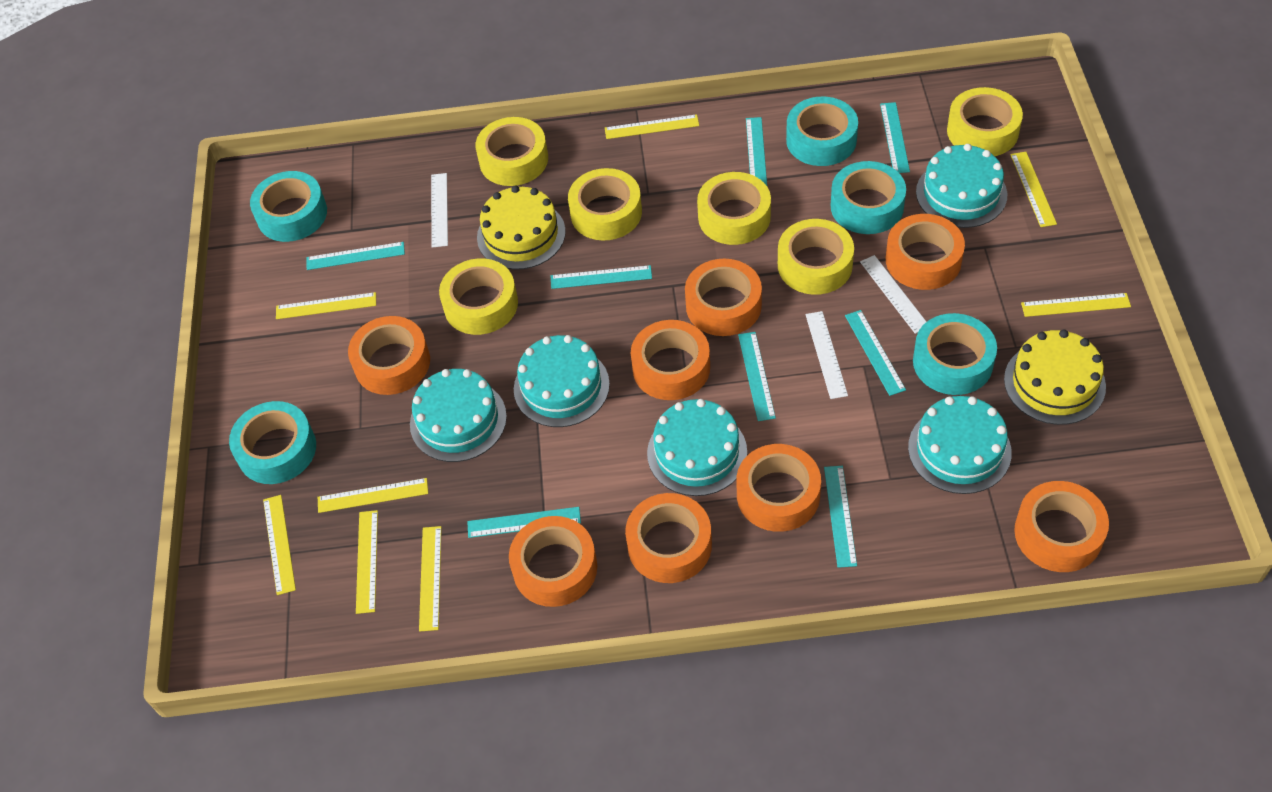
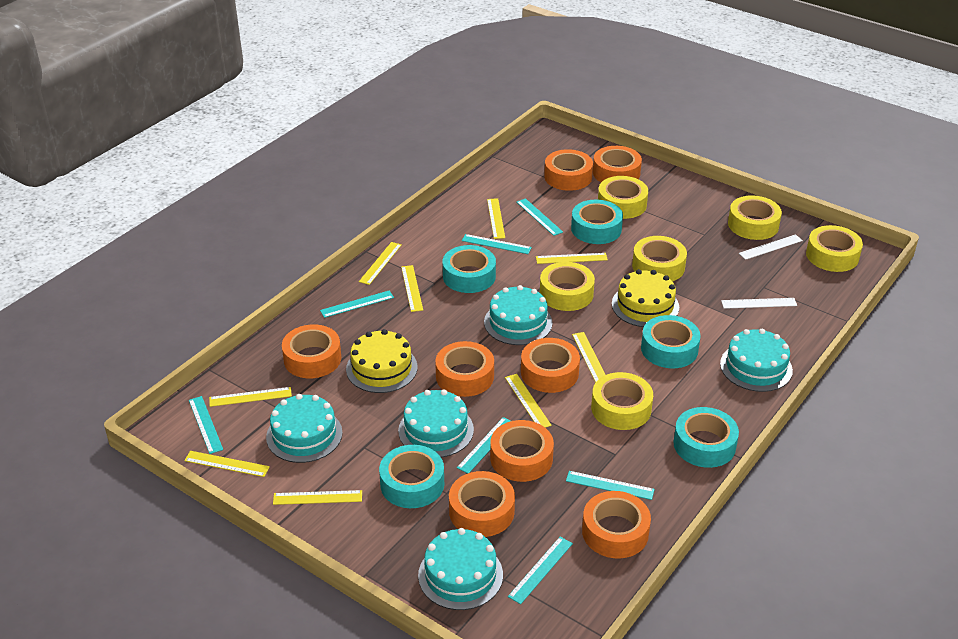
turquoise ruler: 8 -> 7
white ruler: 3 -> 2
yellow ruler: 8 -> 9

